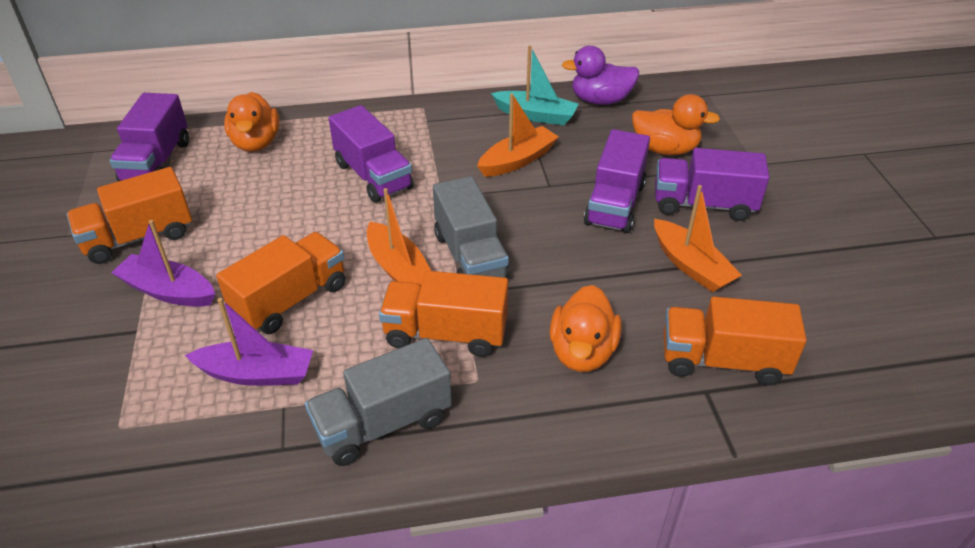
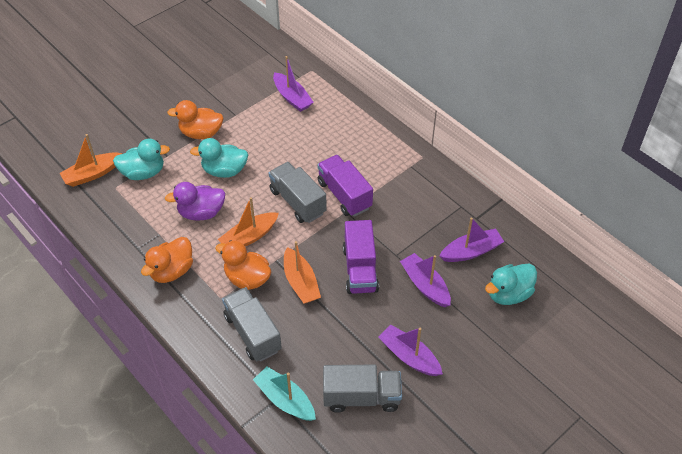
grey truck: 2 -> 3
orange truck: 4 -> 0
purple boat: 2 -> 4
purple truck: 4 -> 2
turquoise duck: 0 -> 3

